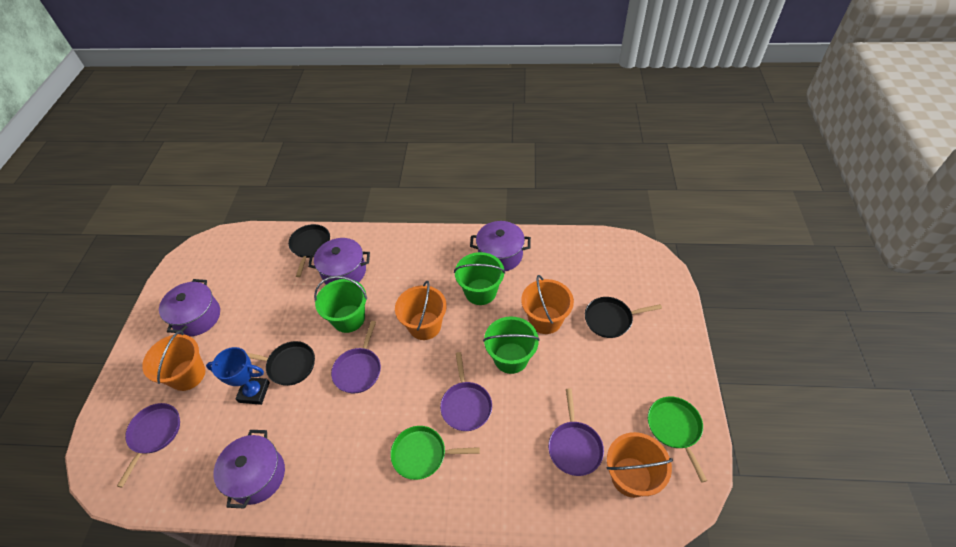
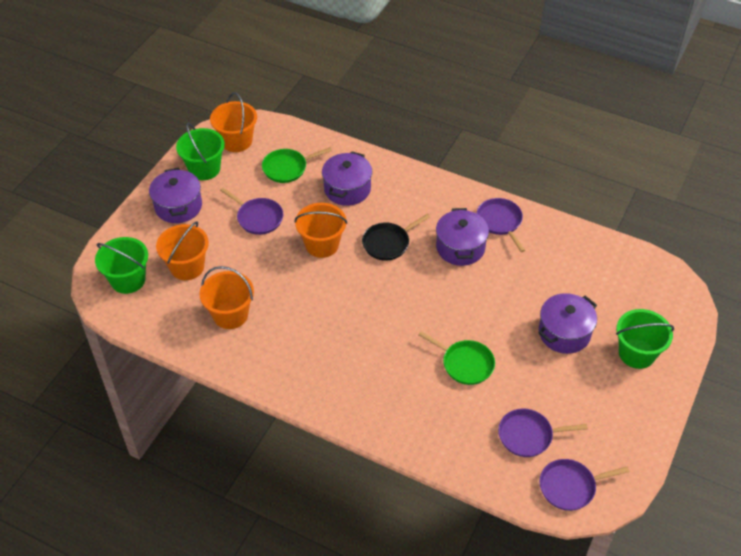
black pan: 3 -> 1
blue trophy: 1 -> 0

